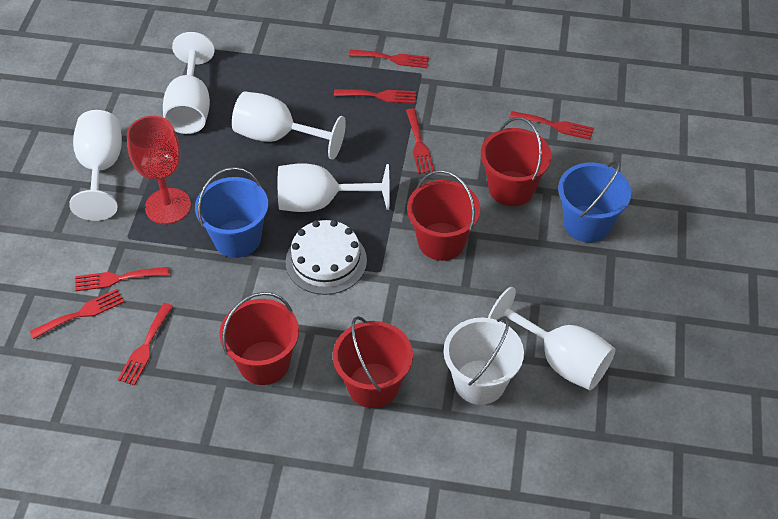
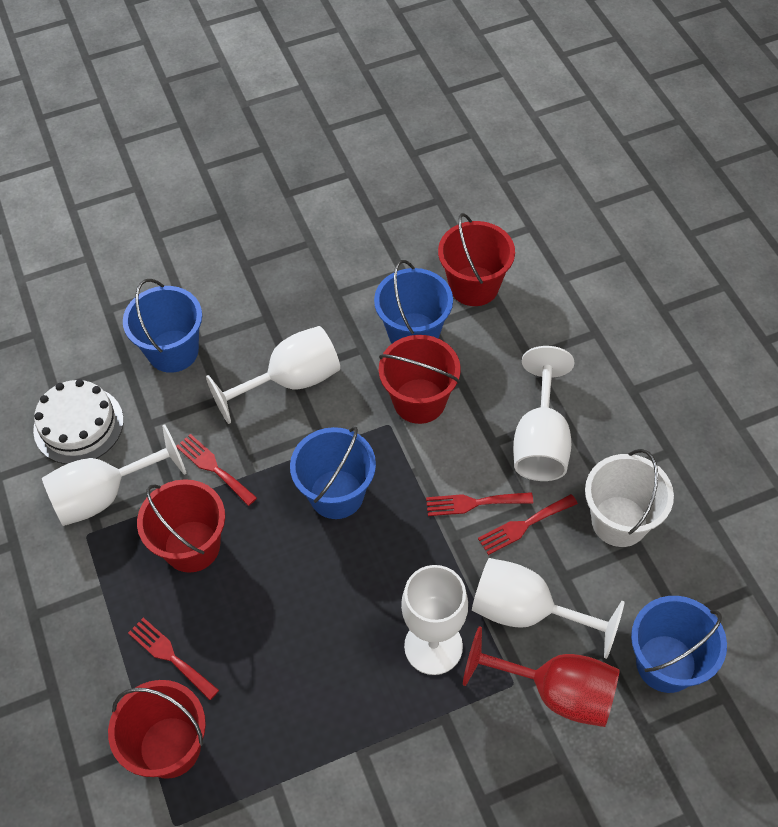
blue bucket: 2 -> 4
red fork: 7 -> 4

